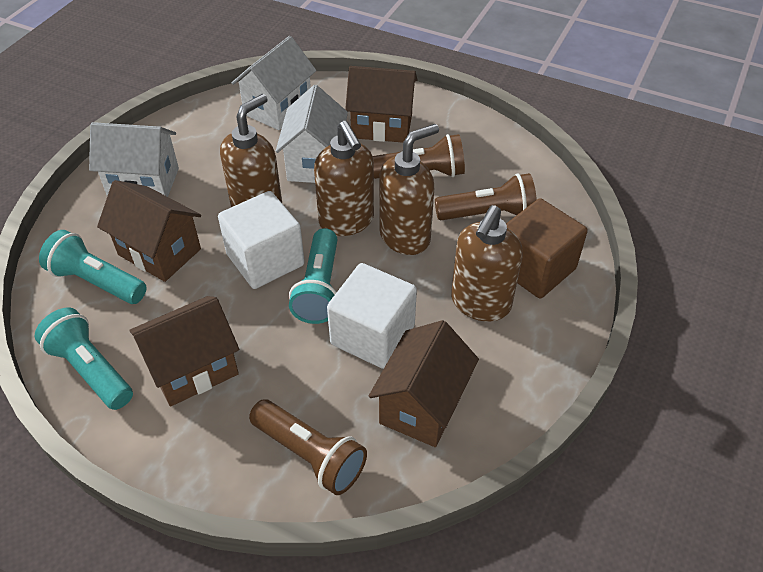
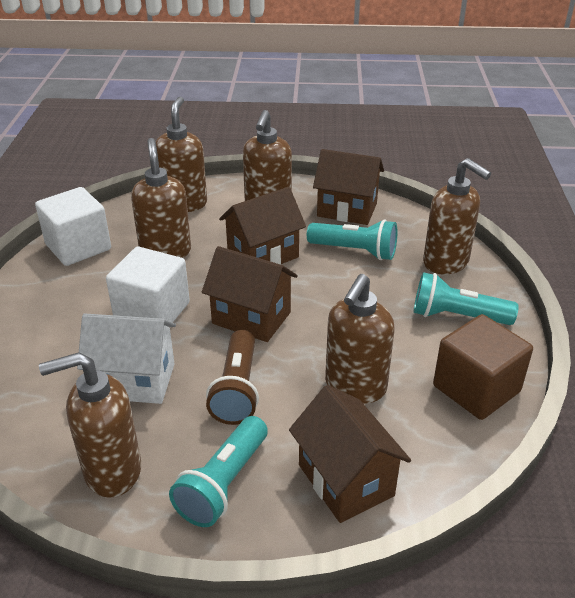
brown flashlight: 3 -> 1
brown soap dispenser: 4 -> 6
white house: 3 -> 1

